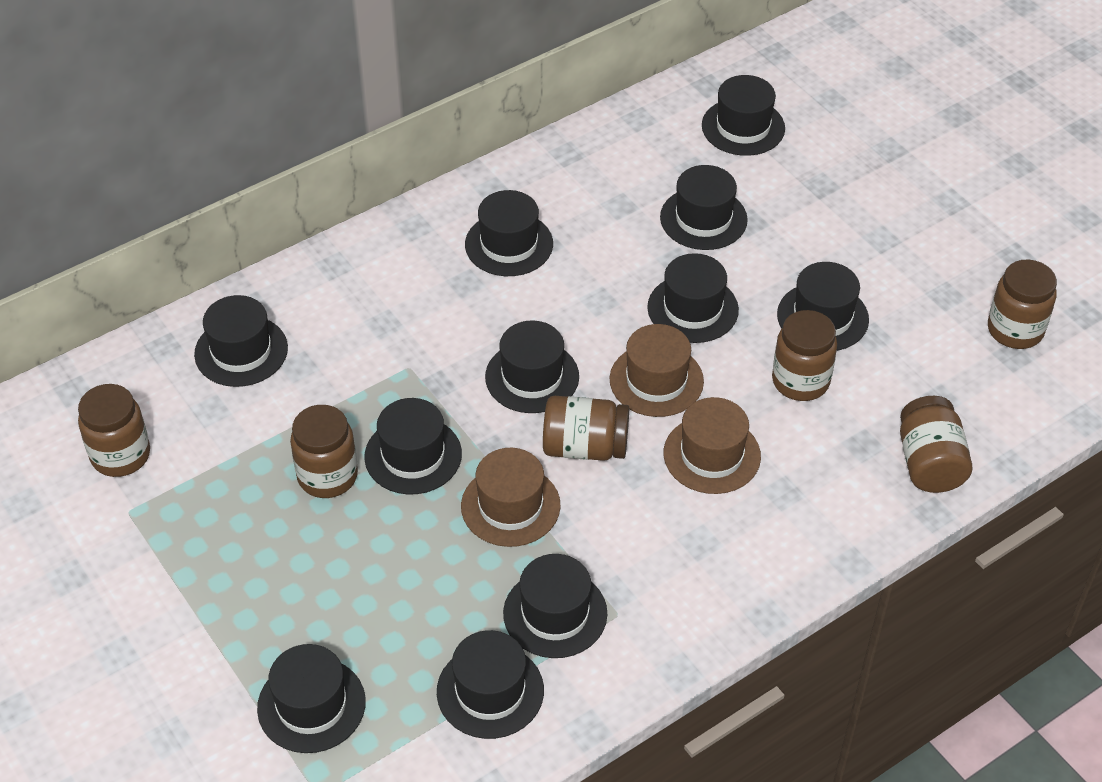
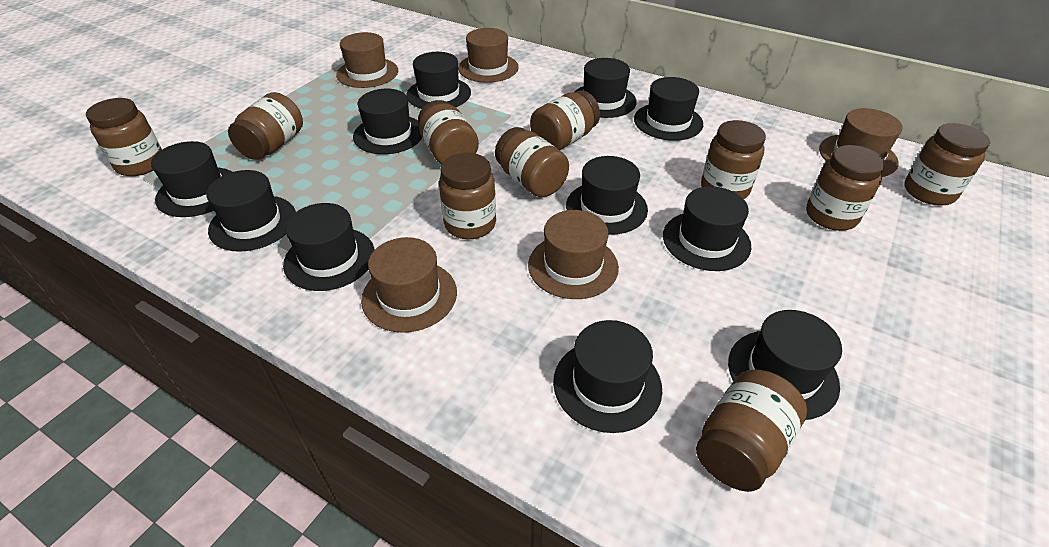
brown hat: 3 -> 5
brown jar: 6 -> 10

